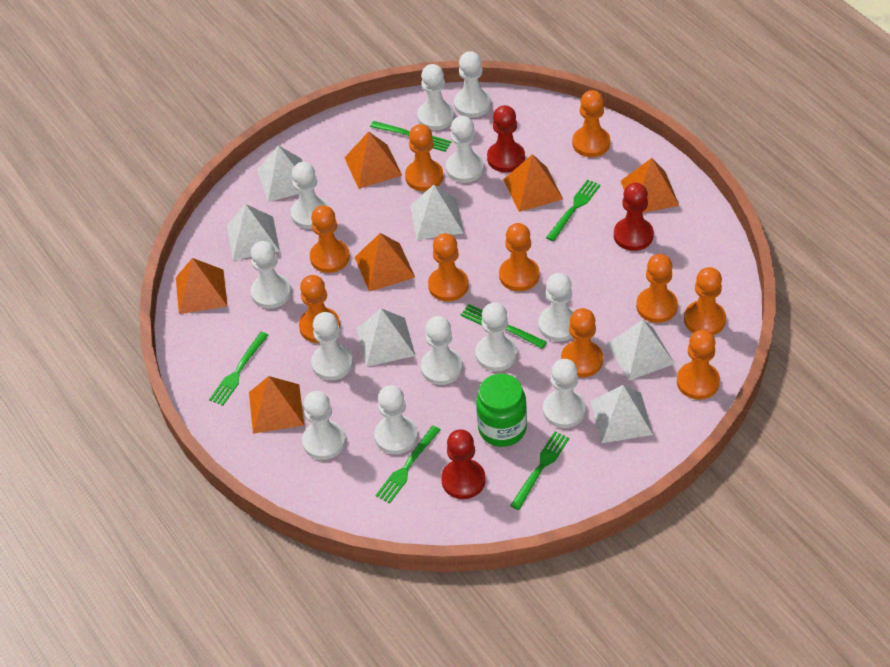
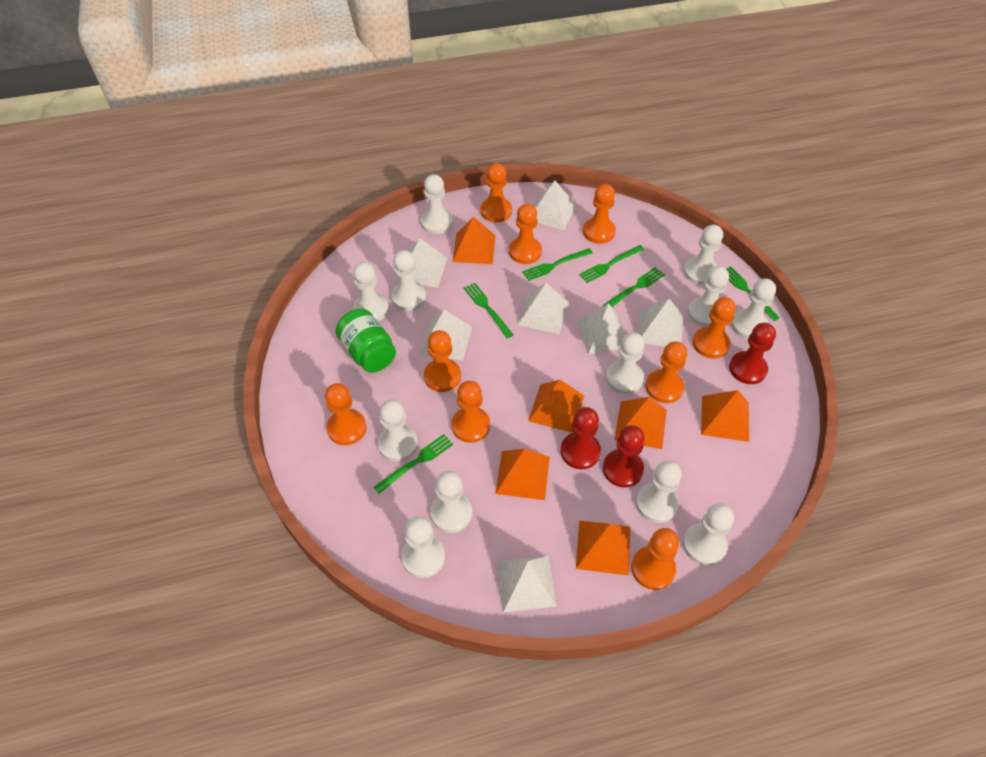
orange pawn: 10 -> 9
white pyramid: 6 -> 7

